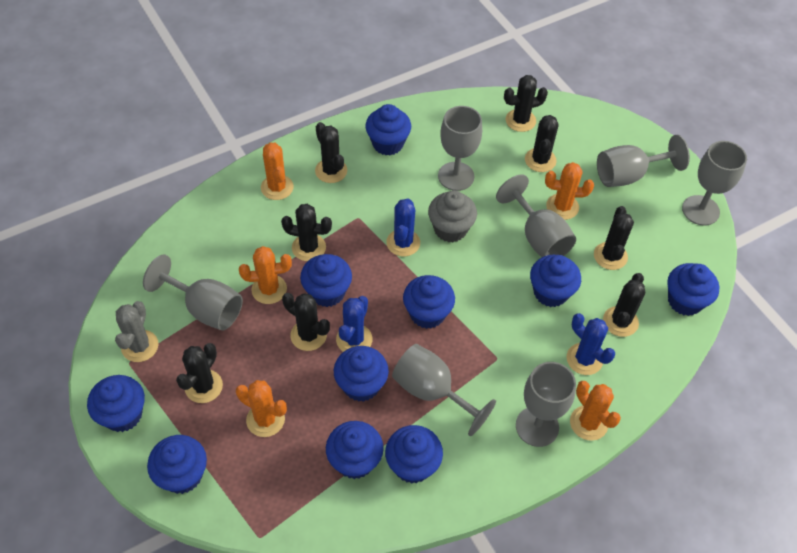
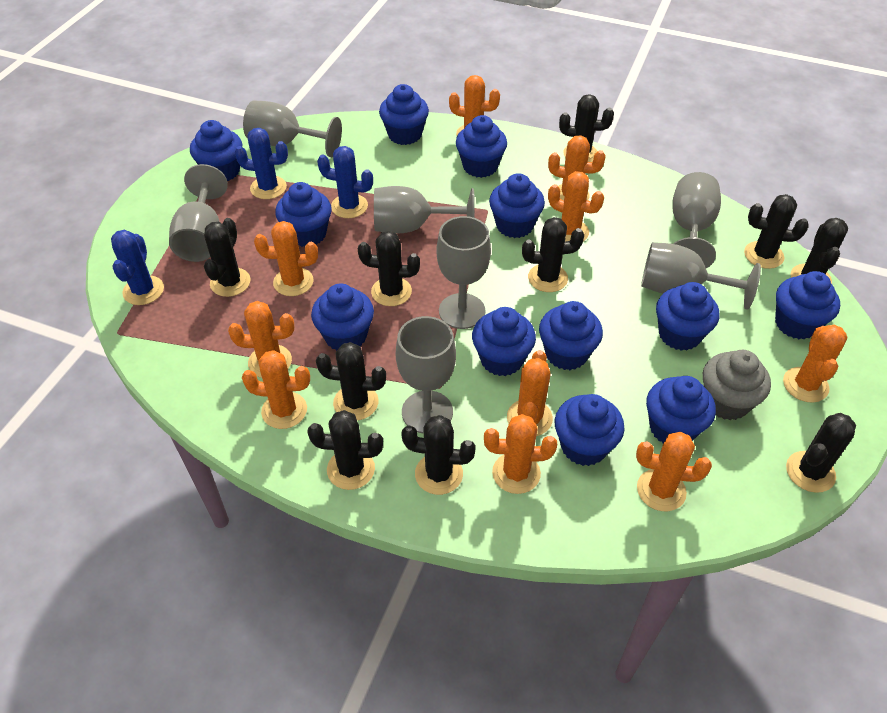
black cactus: 8 -> 10
blue cupcake: 10 -> 12
grey cactus: 1 -> 0
orange cactus: 5 -> 10

